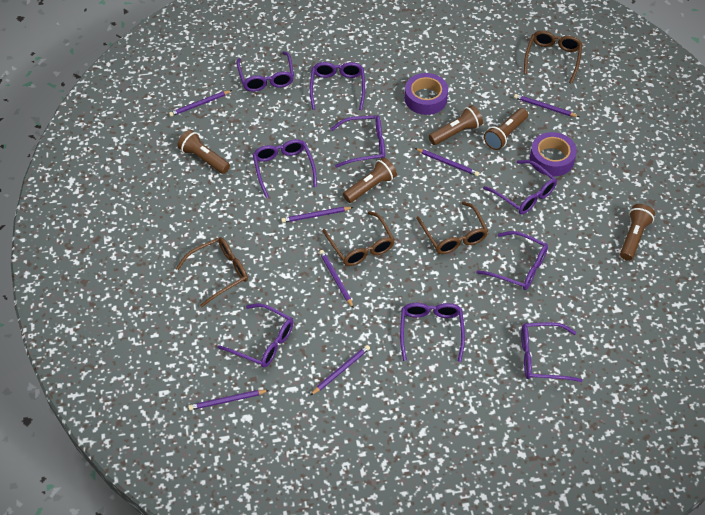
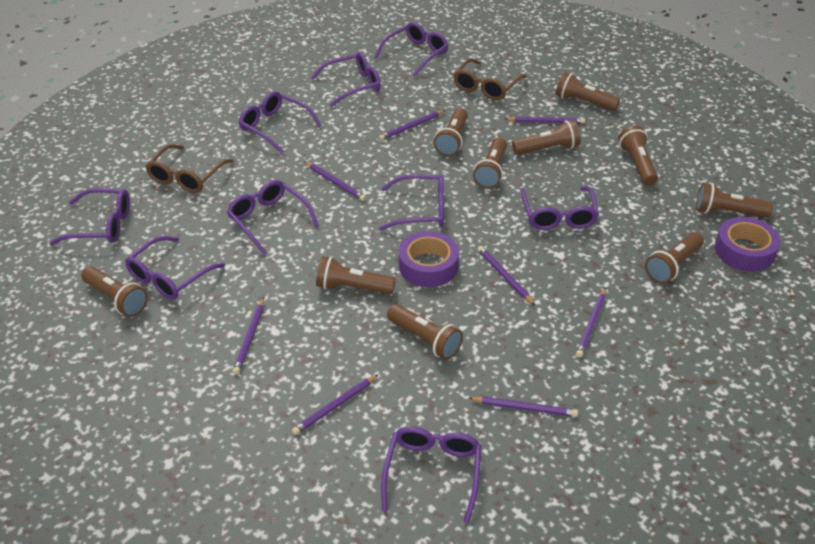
brown flashlight: 5 -> 10
brown glasses: 4 -> 2
purple pencil: 7 -> 8

